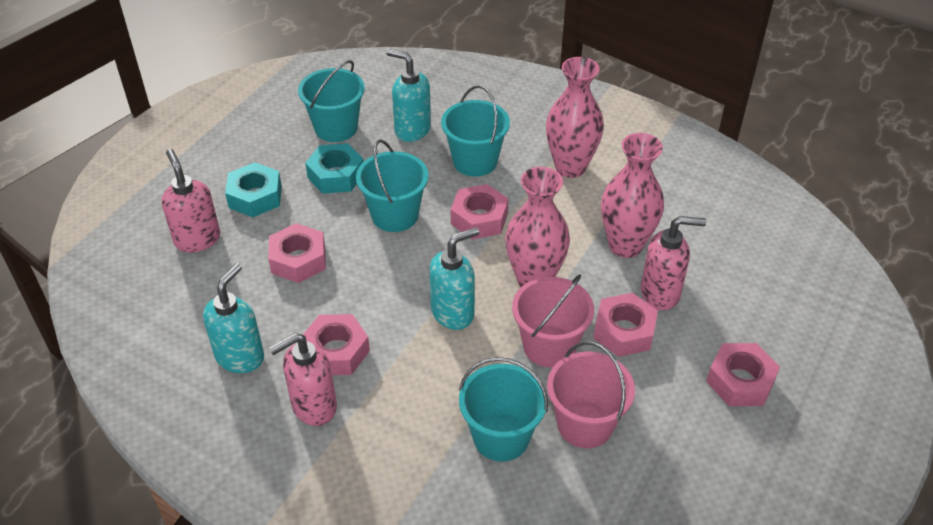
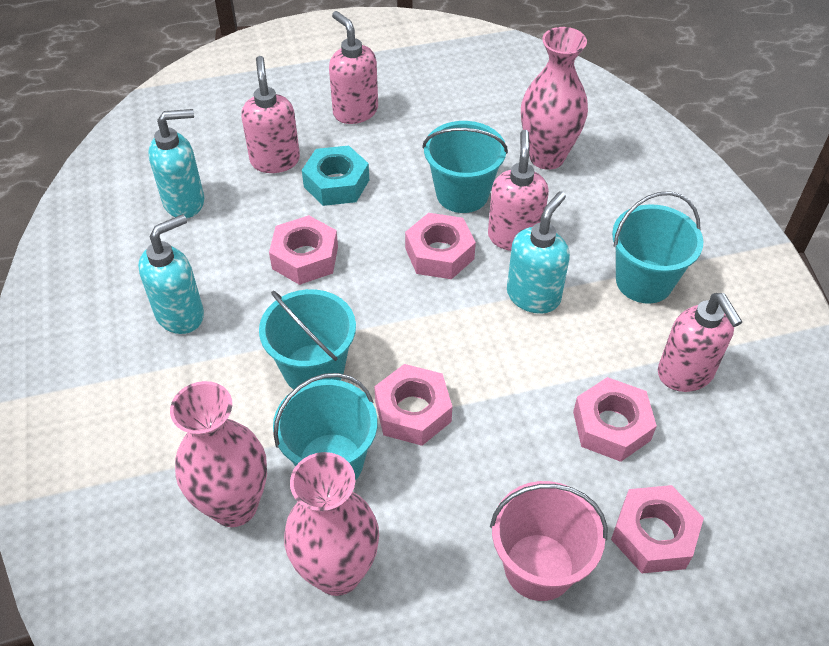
pink bucket: 2 -> 1
pink soap dispenser: 3 -> 4
turquoise nut: 2 -> 1

